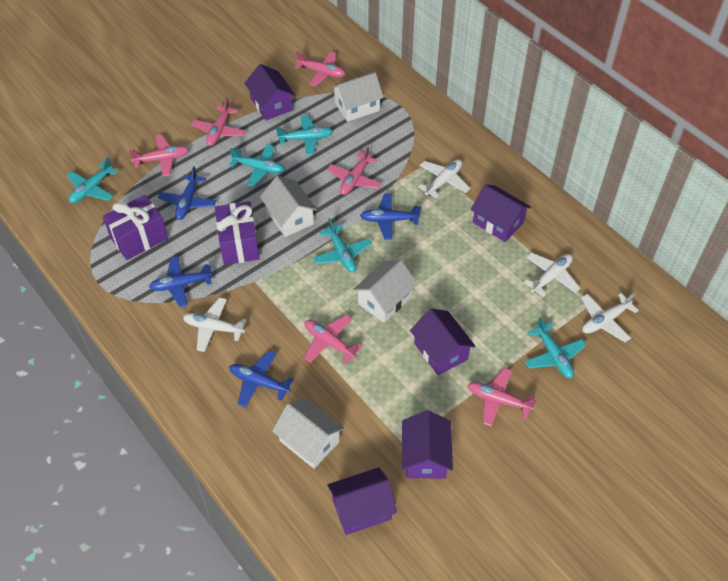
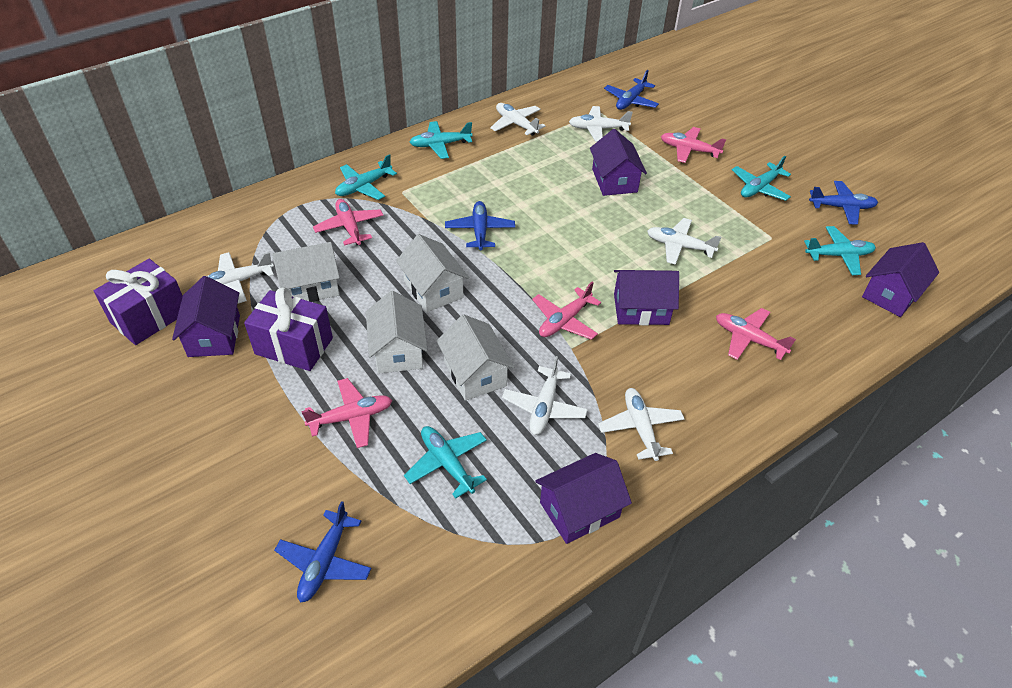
pink plane: 6 -> 5
white plane: 4 -> 6

